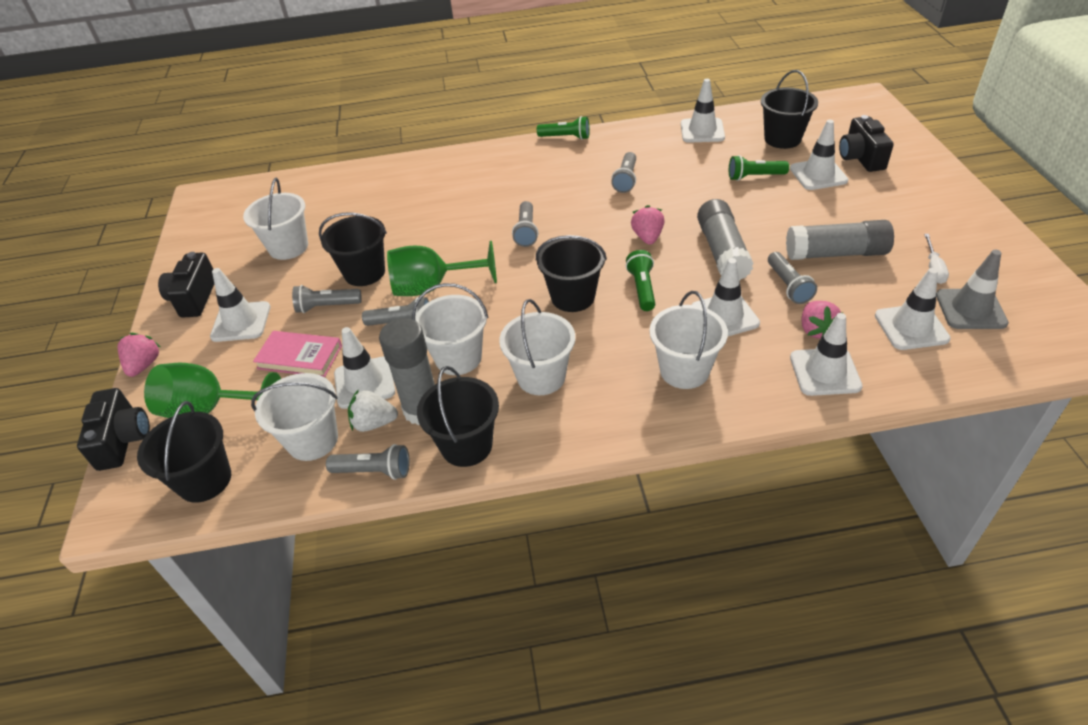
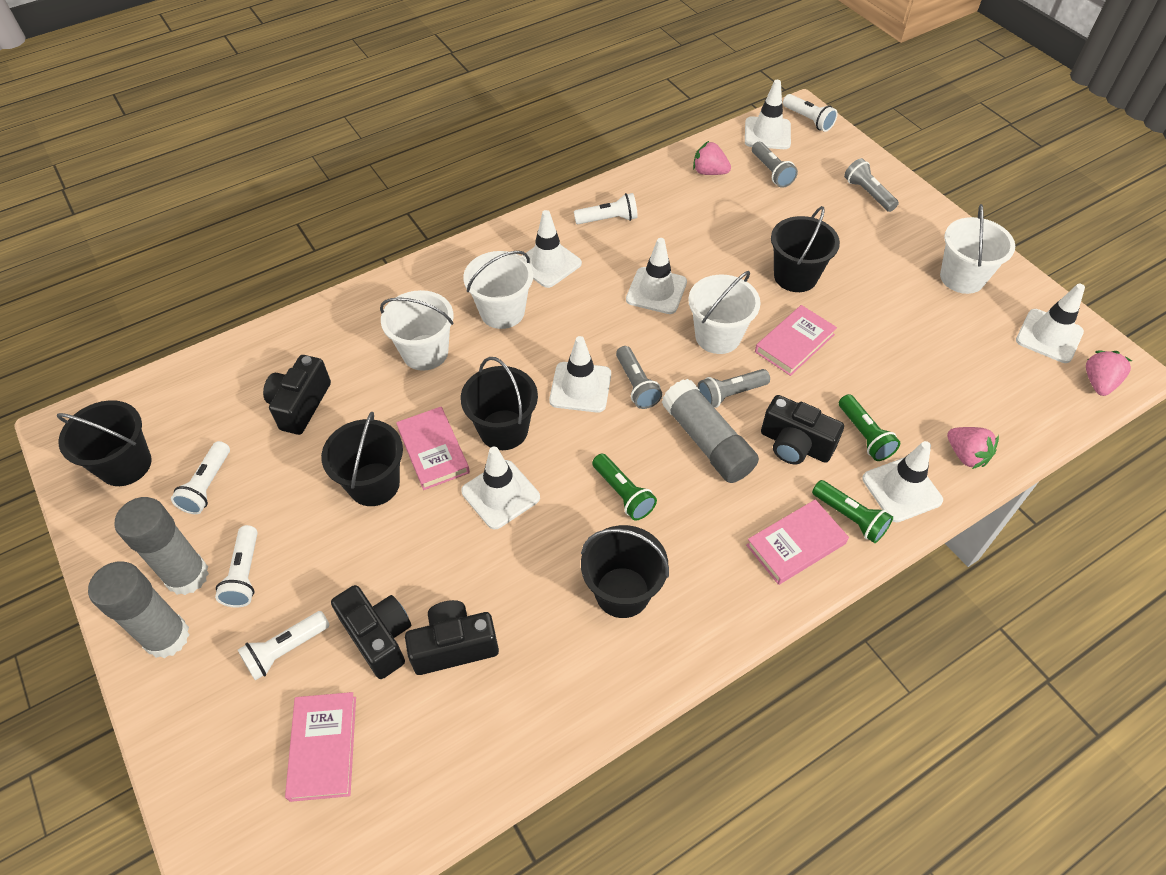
black camera: 3 -> 4
green goblet: 2 -> 0
grey flashlight: 6 -> 4
grey traffic cone: 1 -> 0
pink book: 1 -> 4
white bucket: 5 -> 4
white flashlight: 0 -> 5
white screwdriver: 1 -> 0
white strawberry: 1 -> 0

